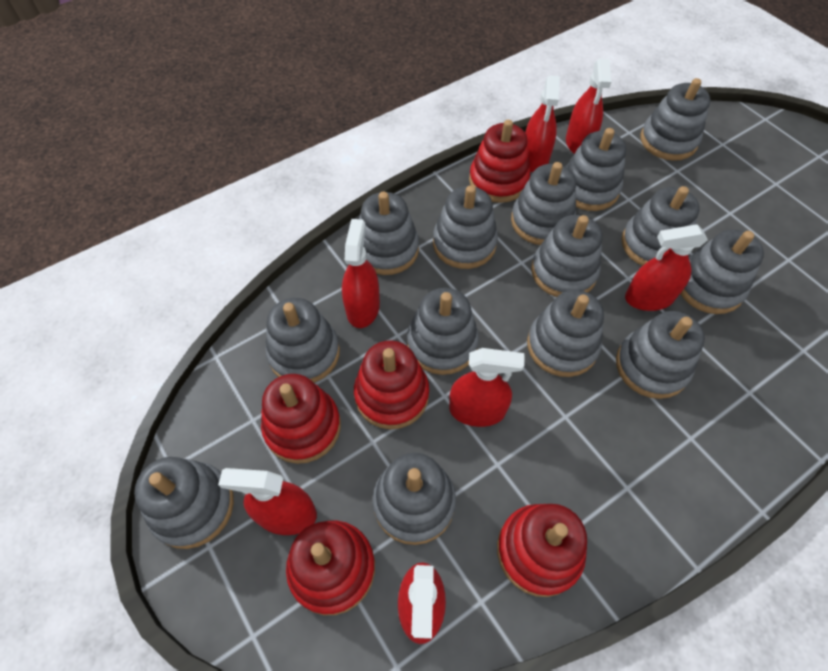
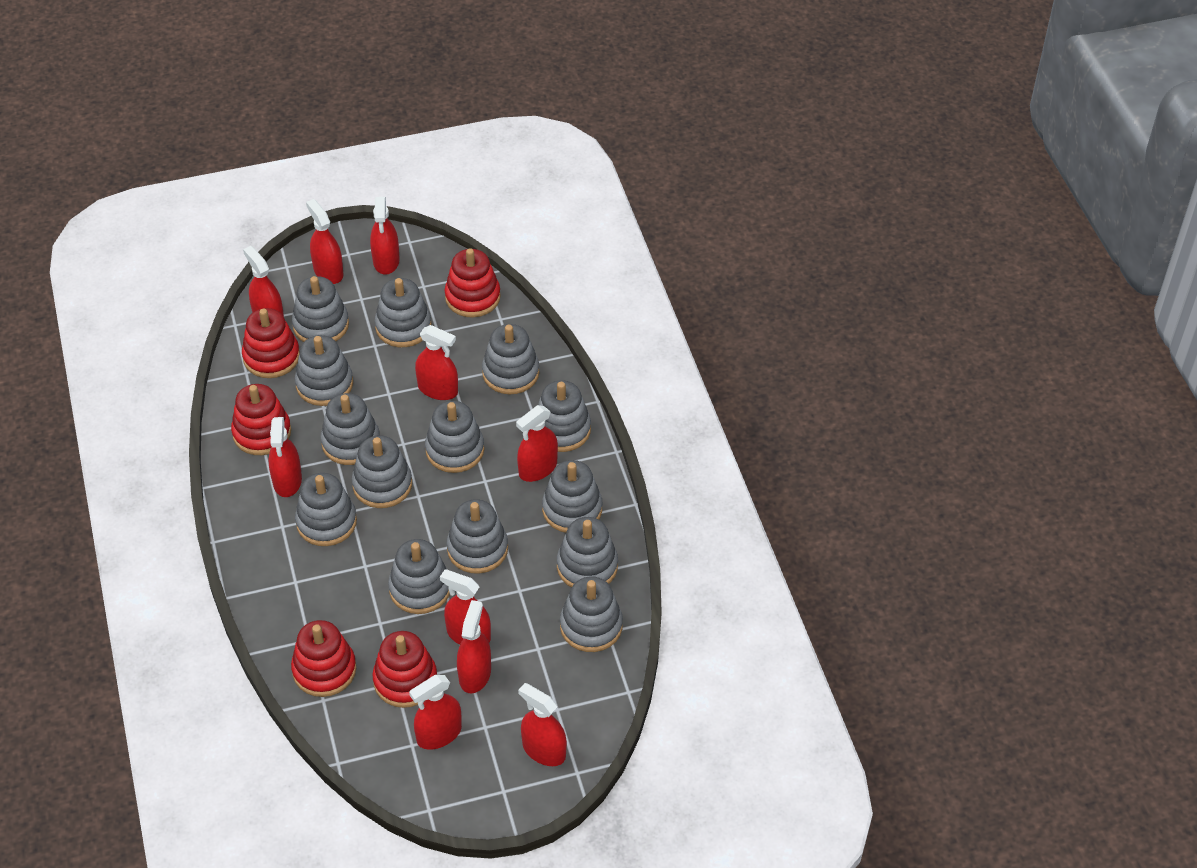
red spray bottle: 7 -> 10

